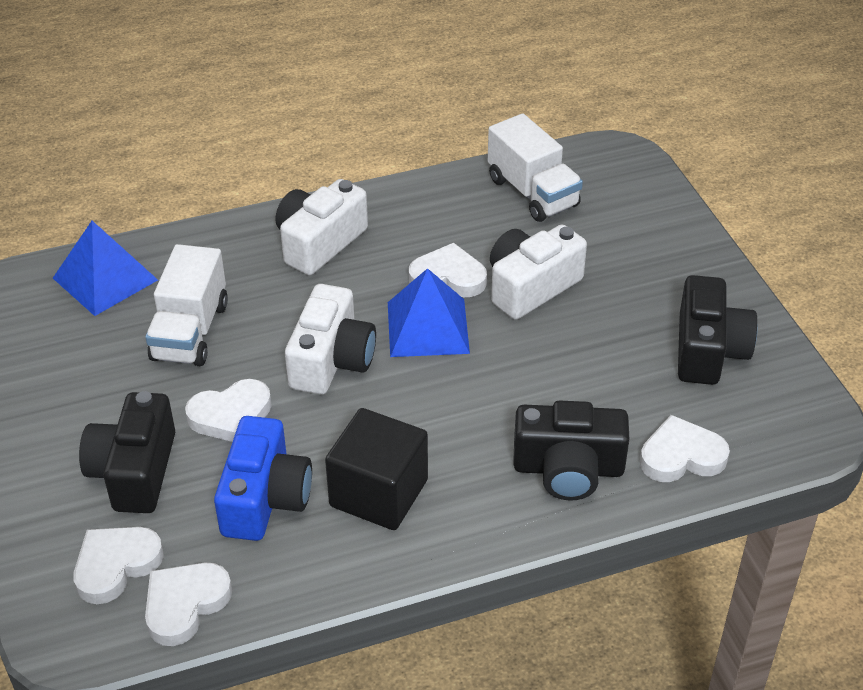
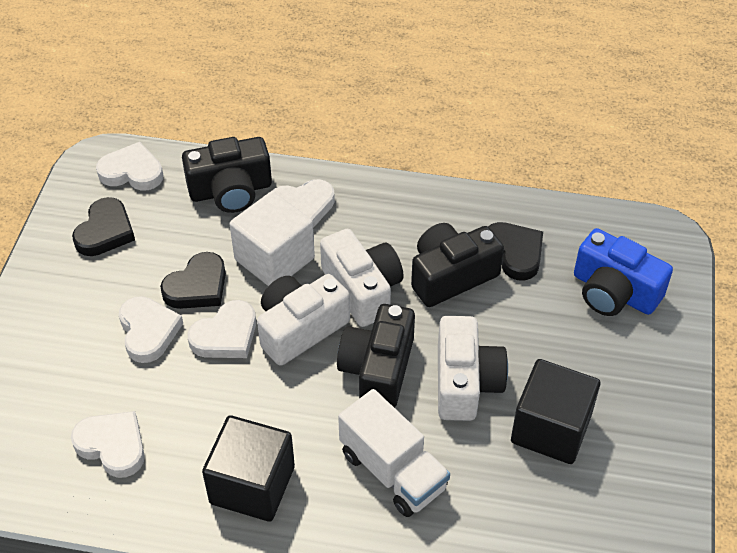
black cube: 1 -> 2
black heart: 0 -> 3
blue pyramid: 2 -> 0
white cube: 0 -> 1
white truck: 2 -> 1

